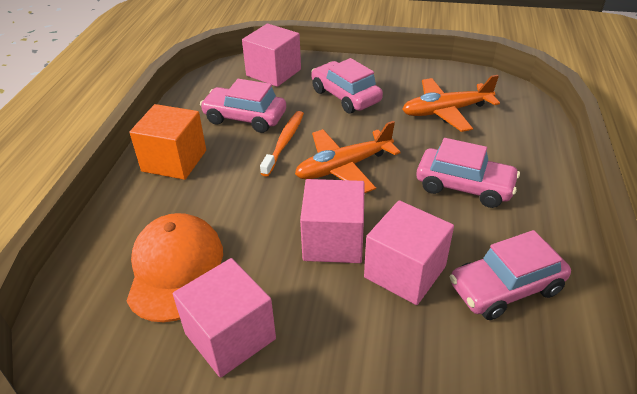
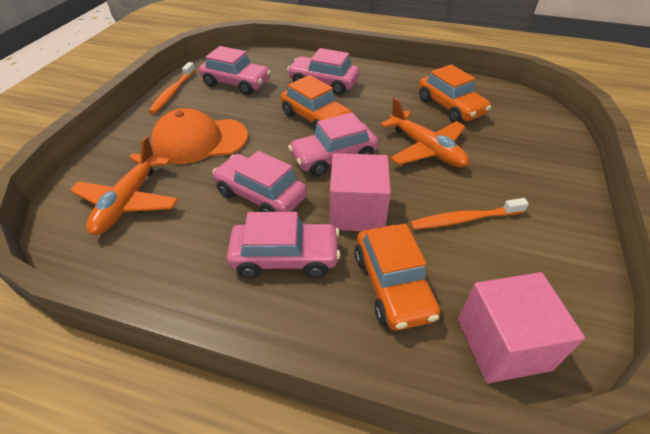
orange car: 0 -> 3
orange cube: 1 -> 0
orange toothbrush: 1 -> 2
pink car: 4 -> 5
pink cube: 4 -> 2

